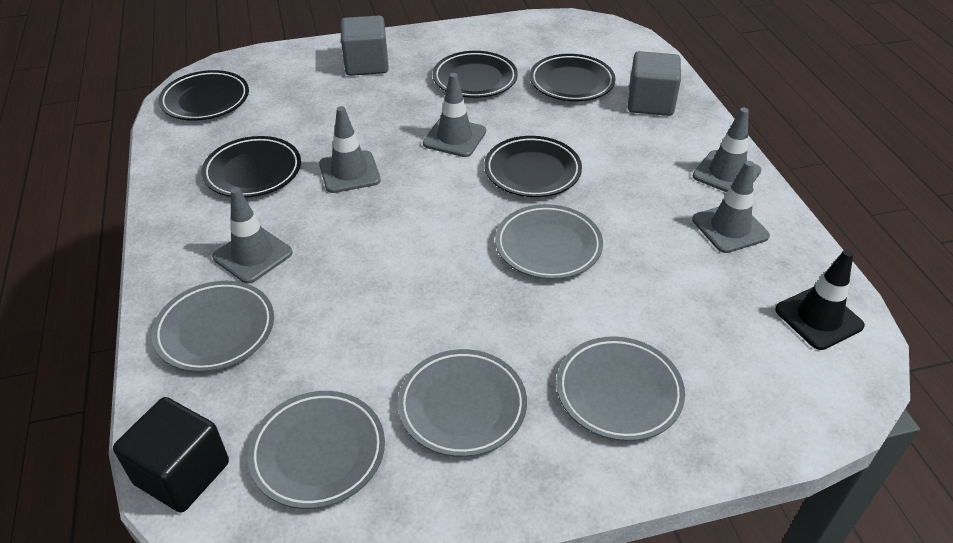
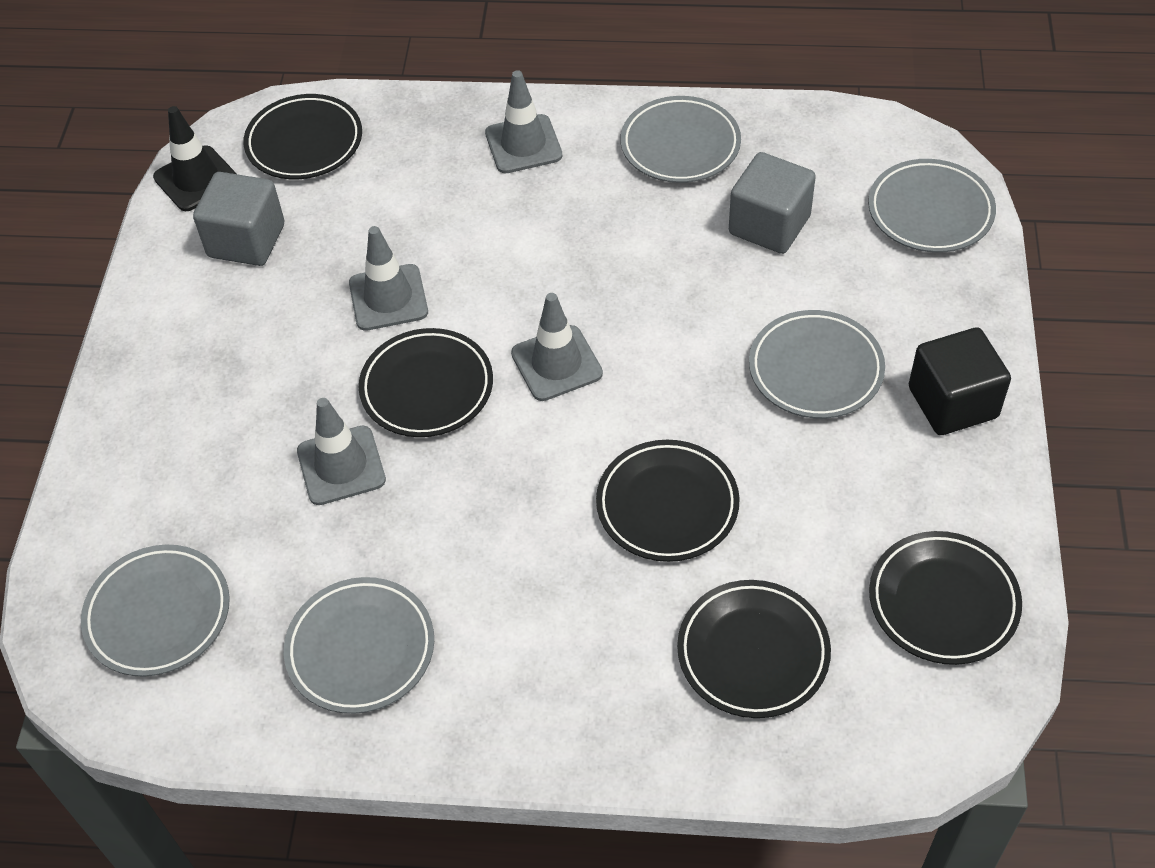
grey traffic cone: 5 -> 4

